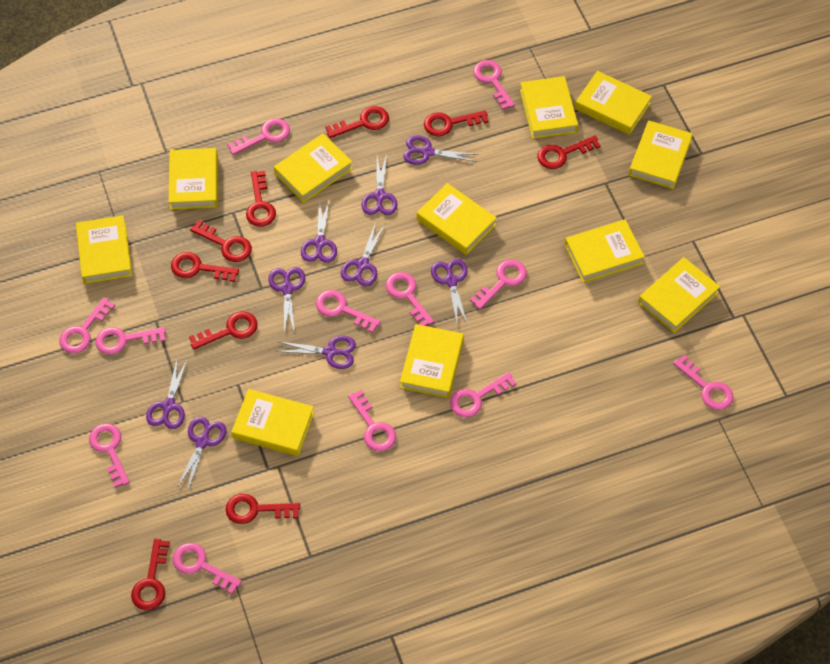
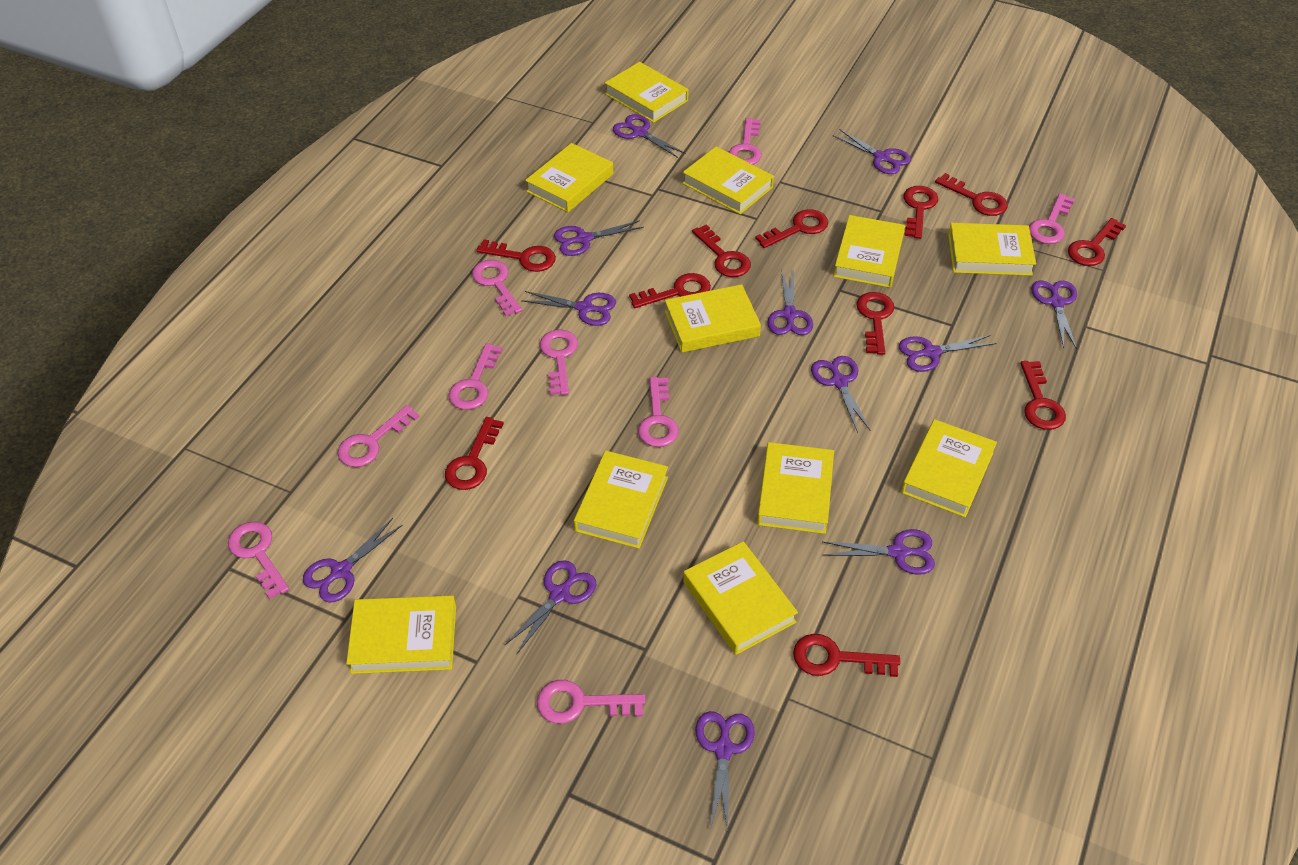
pink key: 12 -> 9
purple scissors: 9 -> 12
red key: 9 -> 11

